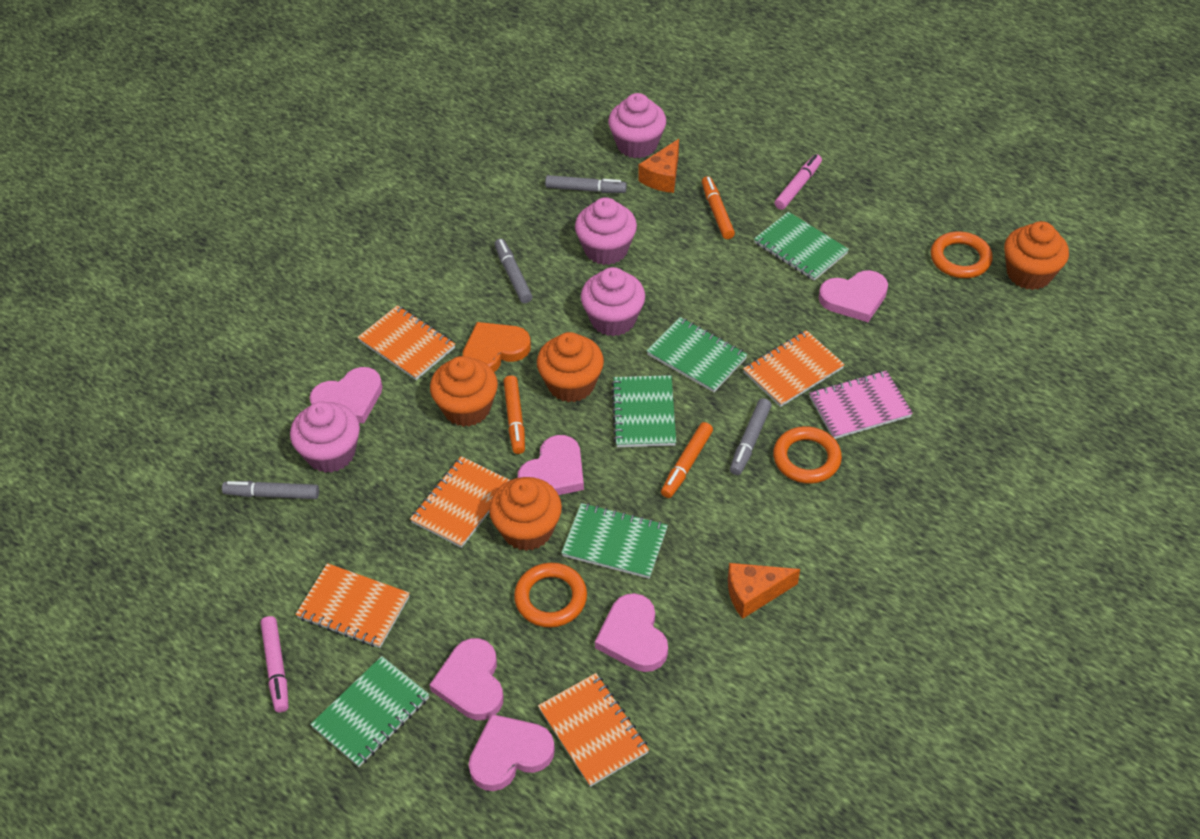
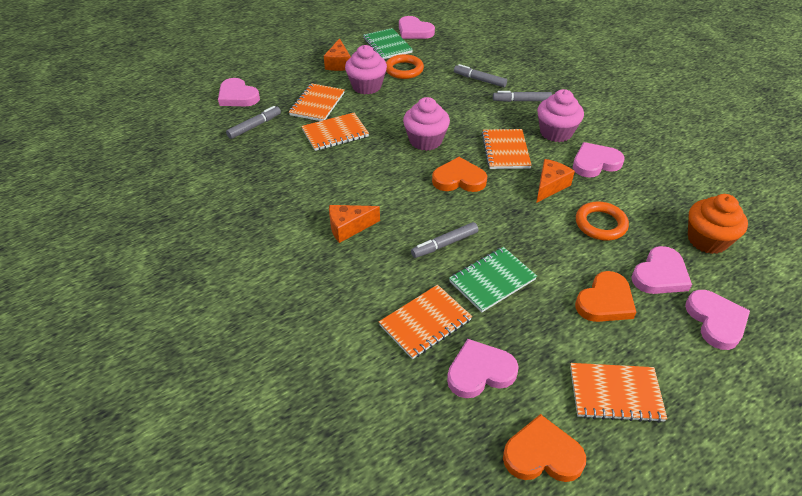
green notebook: 5 -> 2
orange cheese: 2 -> 3
orange cupcake: 4 -> 1
orange heart: 1 -> 3
orange marker: 3 -> 0
orange ring: 3 -> 2
pink cupcake: 4 -> 3
pink marker: 2 -> 0
pink notebook: 1 -> 0

